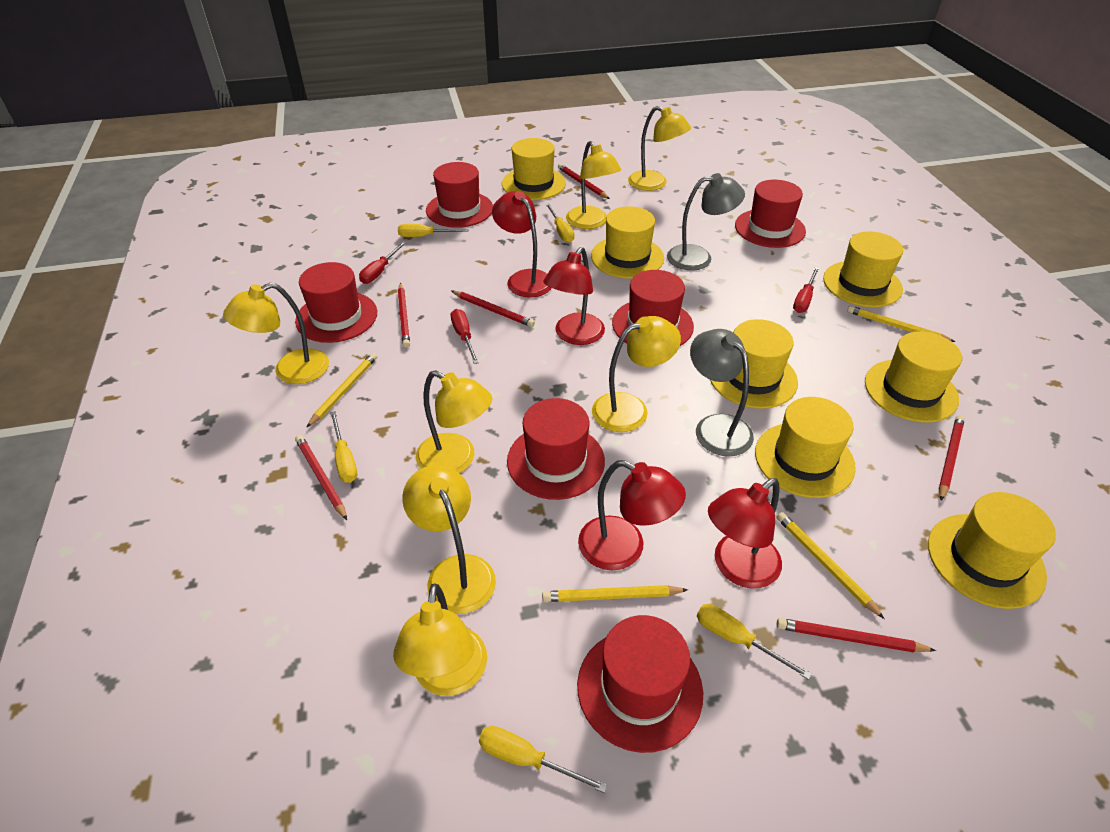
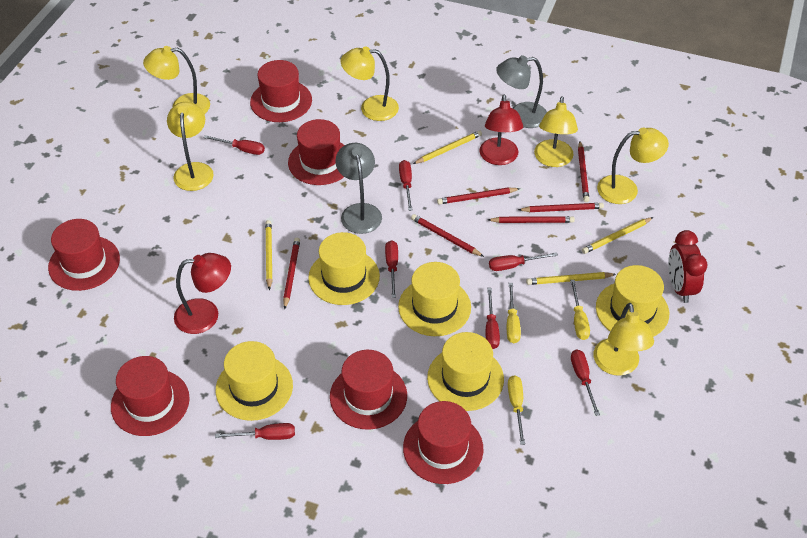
red clock: 0 -> 1
red lamp: 4 -> 2
red screwdriver: 3 -> 7
yellow hat: 7 -> 5
yellow lamp: 7 -> 6
yellow screwdriver: 5 -> 3

